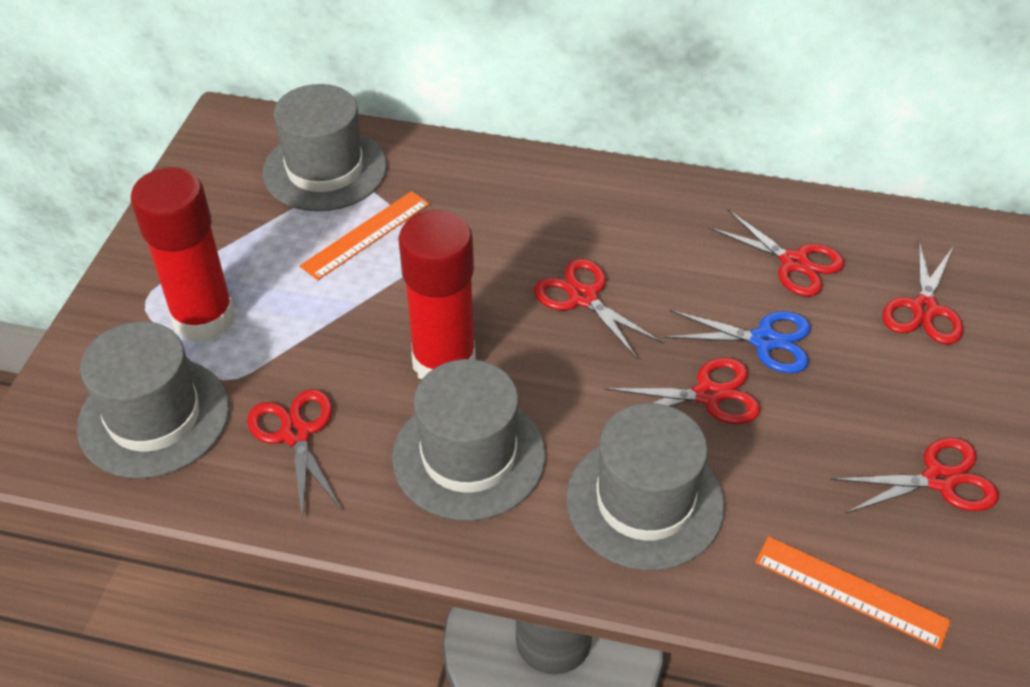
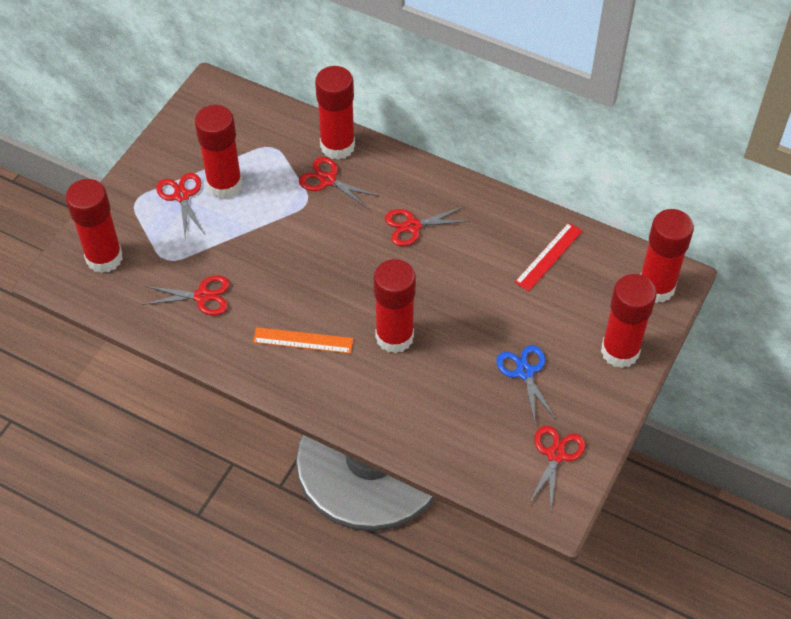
grey hat: 4 -> 0
orange ruler: 2 -> 1
red glue stick: 2 -> 6
red ruler: 0 -> 1
red scissors: 6 -> 5

